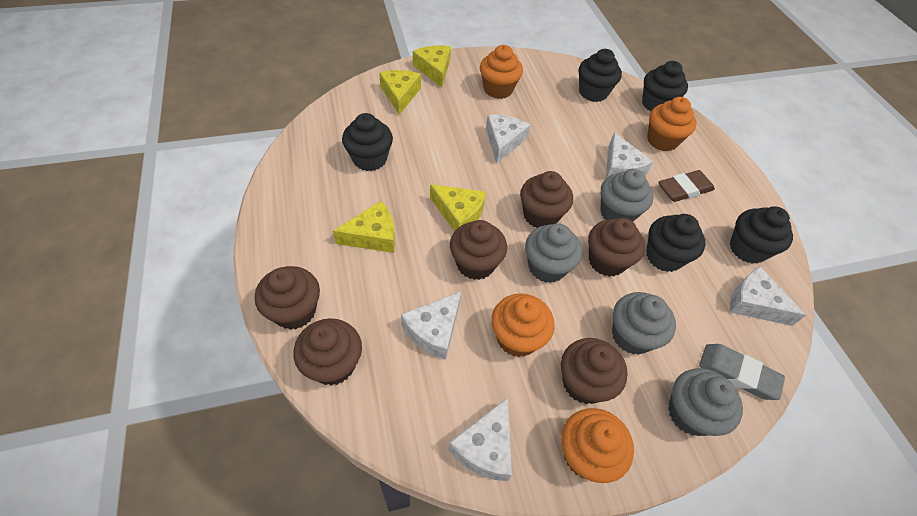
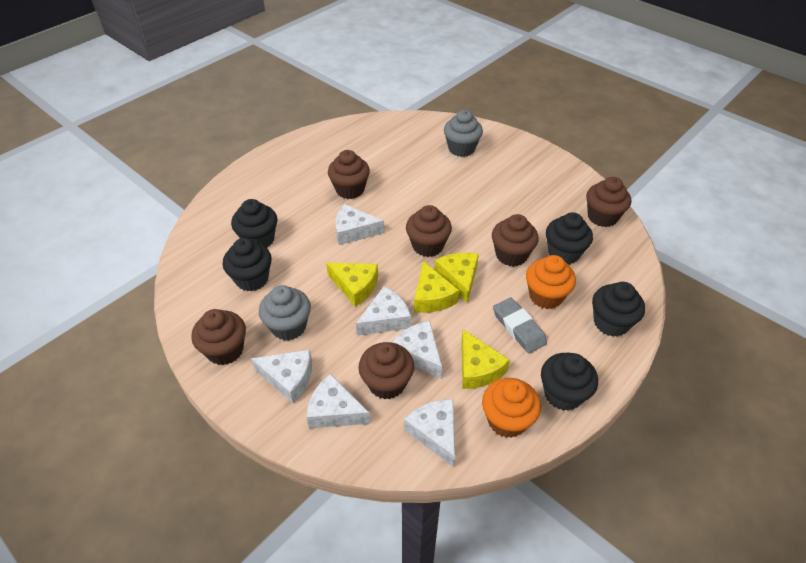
brown eraser: 1 -> 0
grey cupcake: 4 -> 2
orange cupcake: 4 -> 2
white cheese: 5 -> 6

